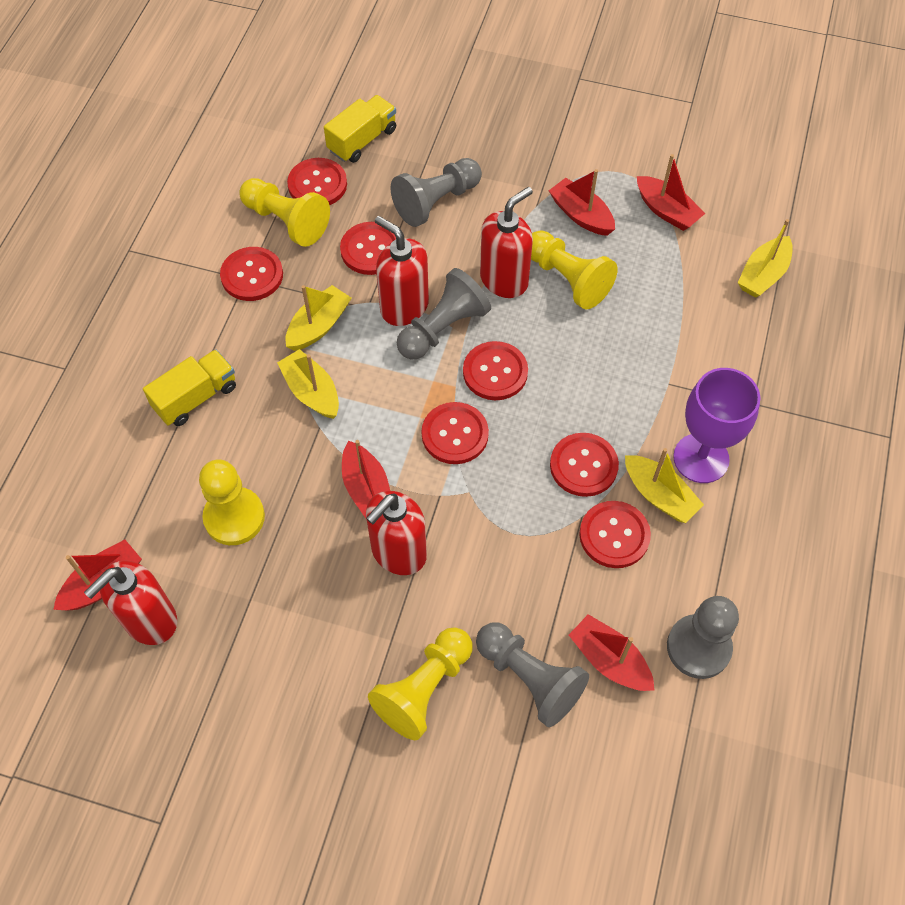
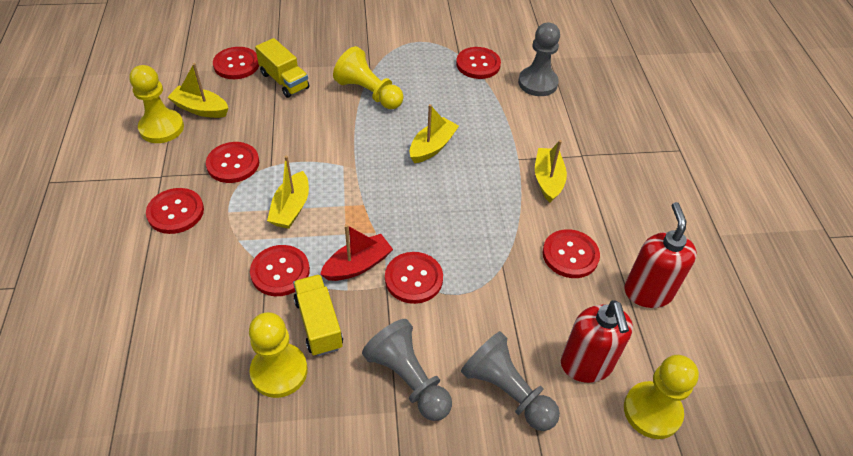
grey pawn: 4 -> 3
purple goblet: 1 -> 0
red boat: 5 -> 1
red soap dispenser: 4 -> 2

